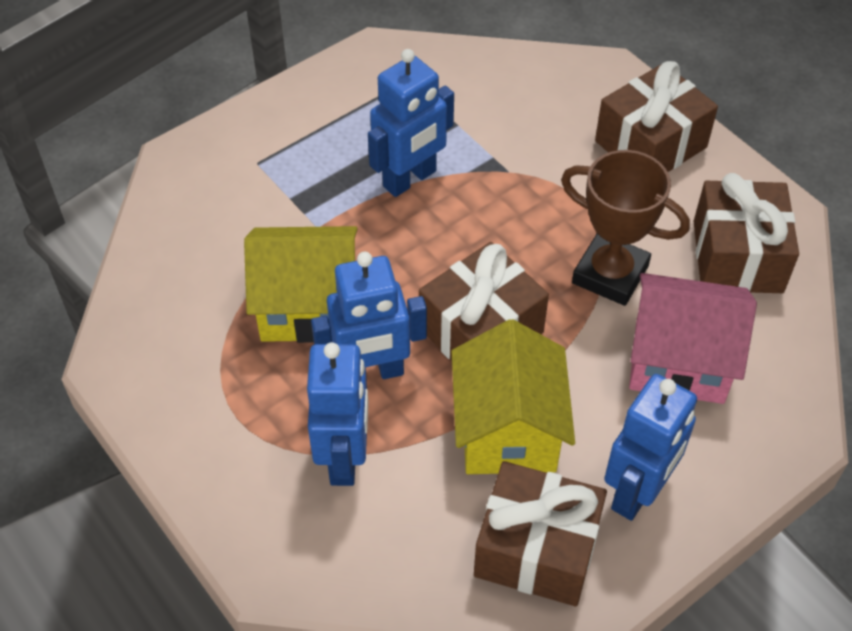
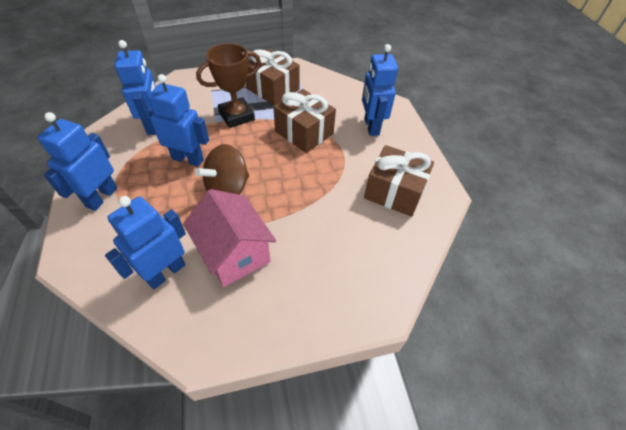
blue robot: 4 -> 5
brown gift: 4 -> 3
brown spinning top: 0 -> 1
yellow house: 2 -> 0

